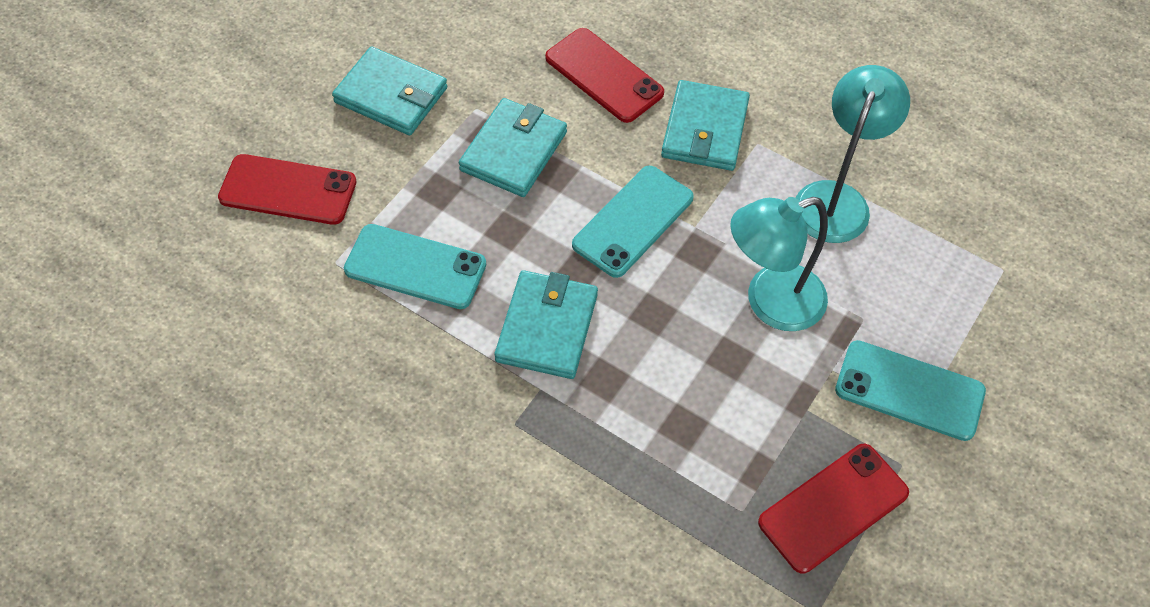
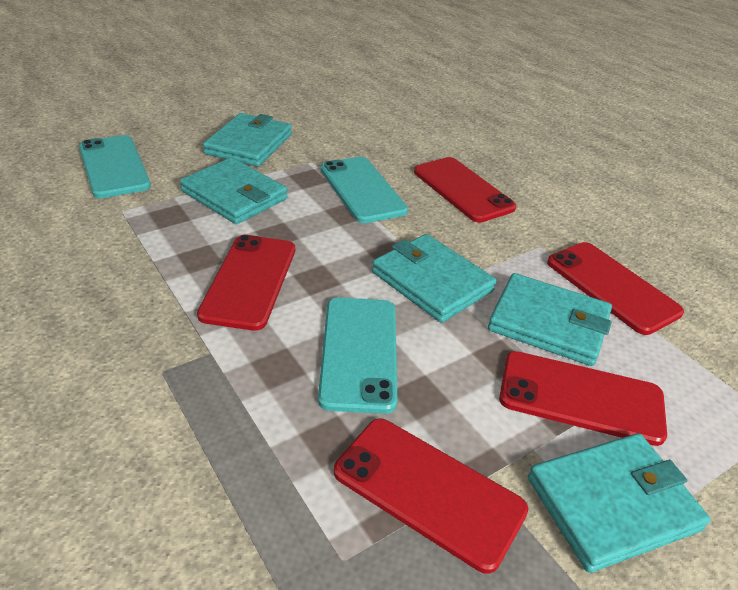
red phone: 3 -> 5
turquoise lamp: 2 -> 0
turquoise wallet: 4 -> 5

